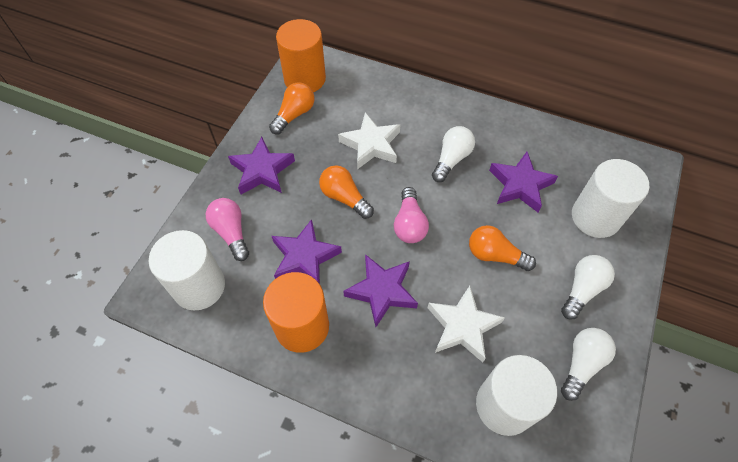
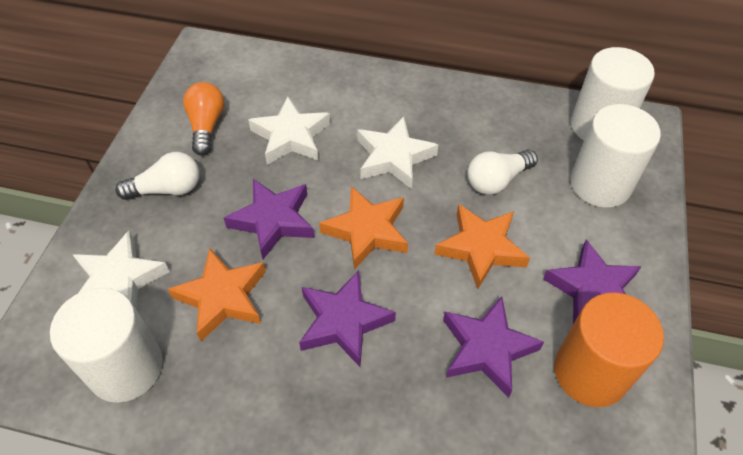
orange cylinder: 2 -> 1
orange light bulb: 3 -> 1
orange star: 0 -> 3
pink light bulb: 2 -> 0
white light bulb: 3 -> 2
white star: 2 -> 3

